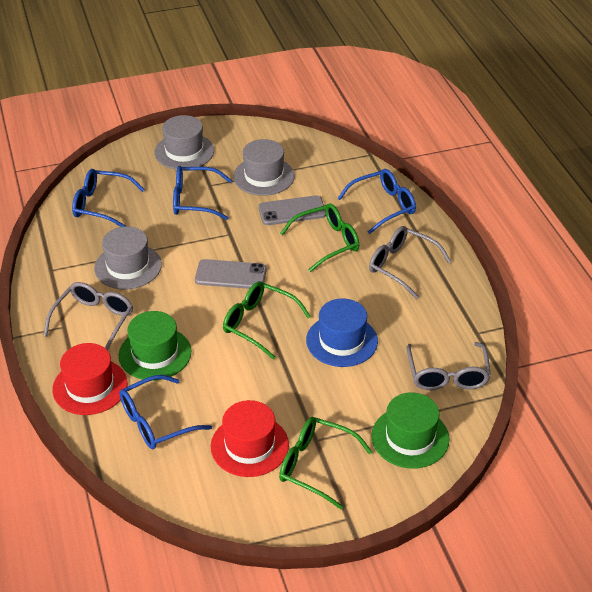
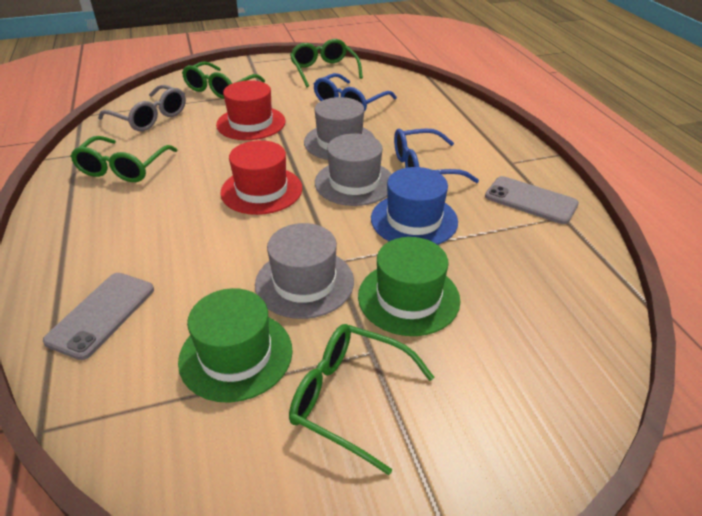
blue glasses: 4 -> 2
green glasses: 3 -> 4
grey glasses: 3 -> 1

